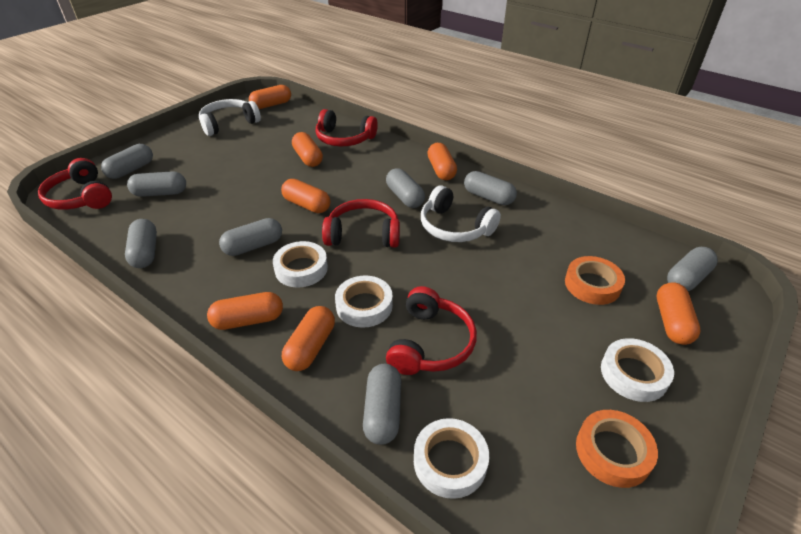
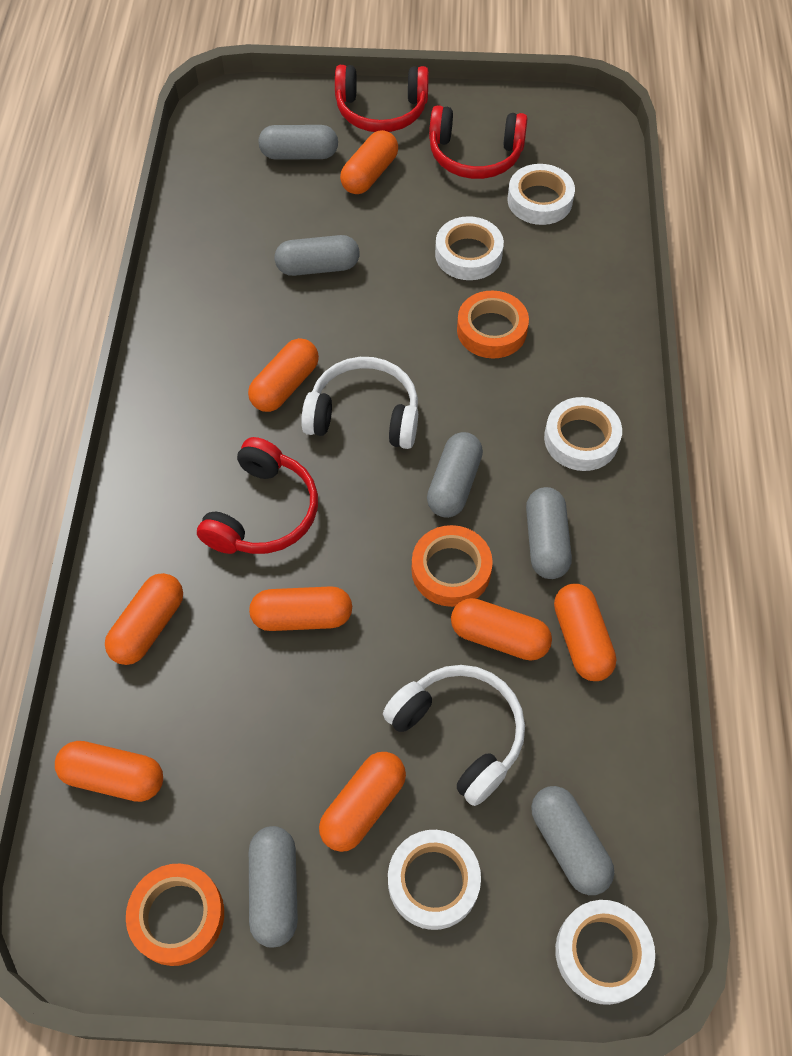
grey capsule: 8 -> 6
orange capsule: 7 -> 8
orange tape: 2 -> 3
red headphones: 4 -> 3
white tape: 4 -> 5

